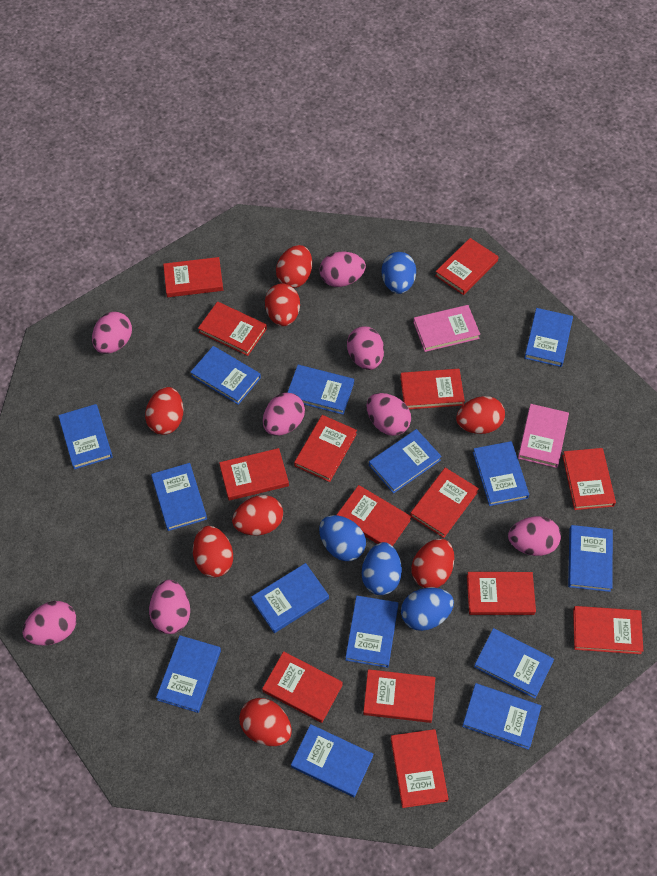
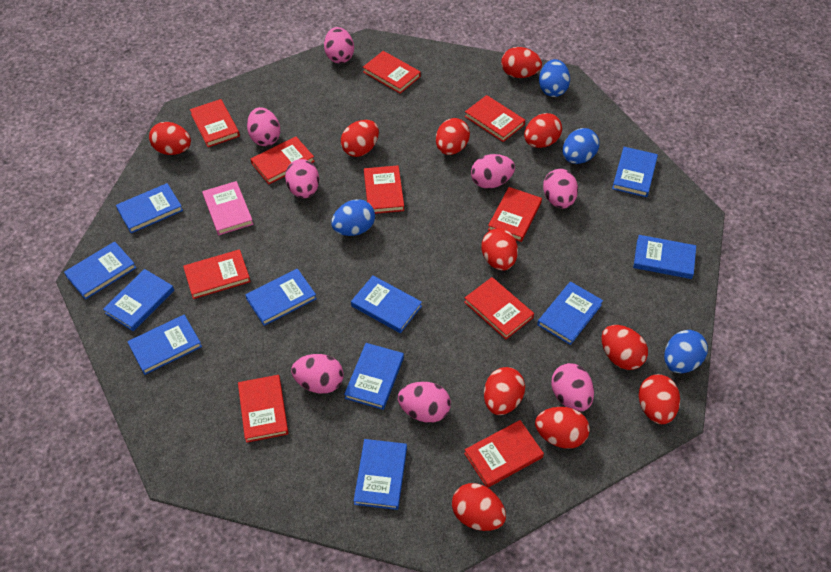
blue book: 14 -> 11
pink book: 2 -> 1
red book: 14 -> 10
red egg: 8 -> 11

